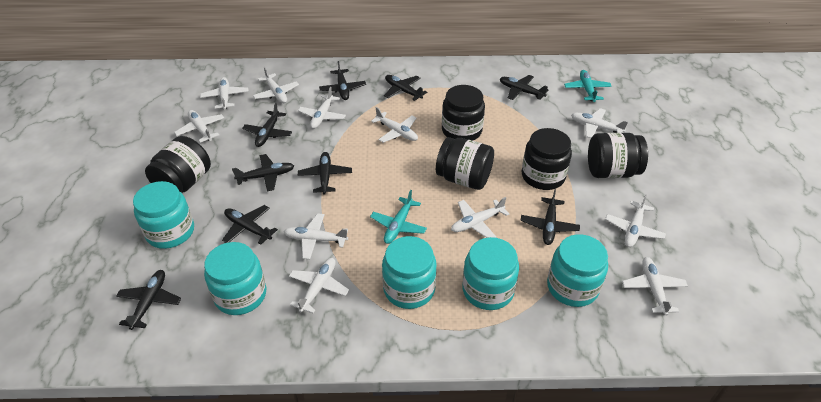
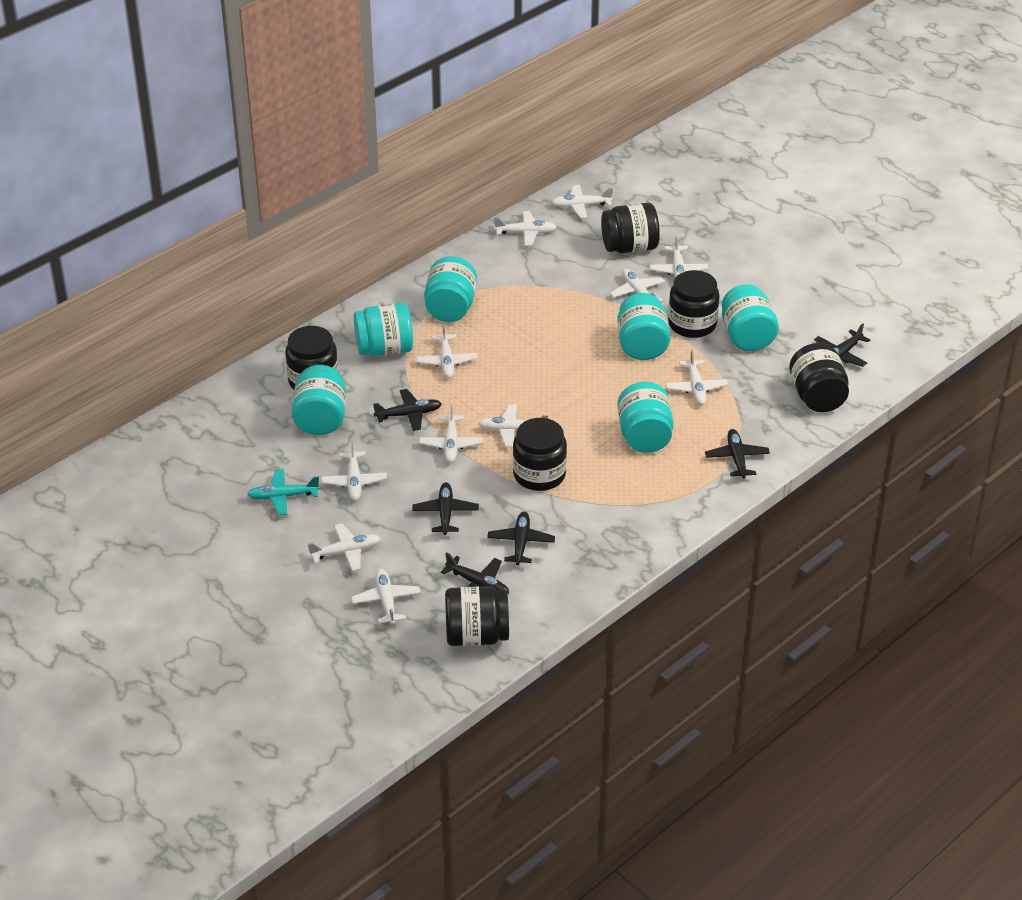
black jar: 5 -> 6
black plane: 9 -> 6
turquoise jar: 5 -> 6
turquoise plane: 2 -> 1

